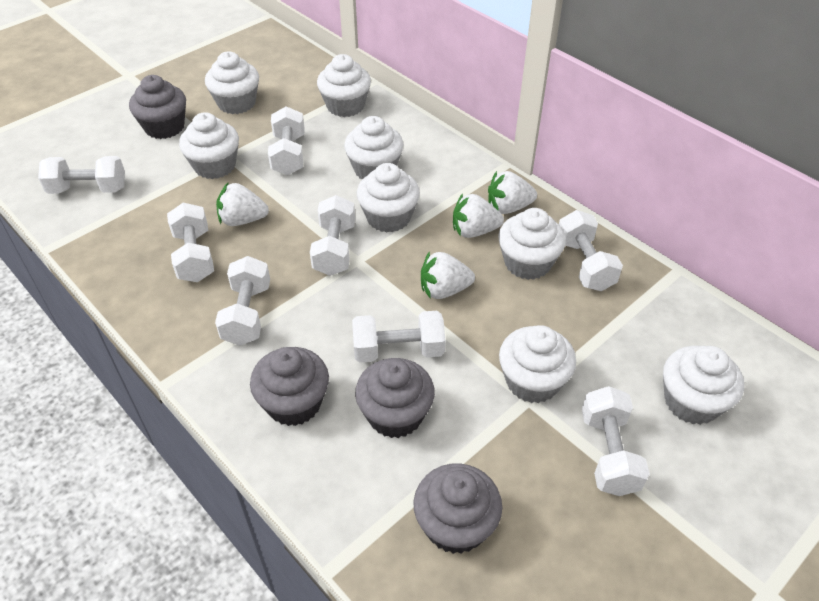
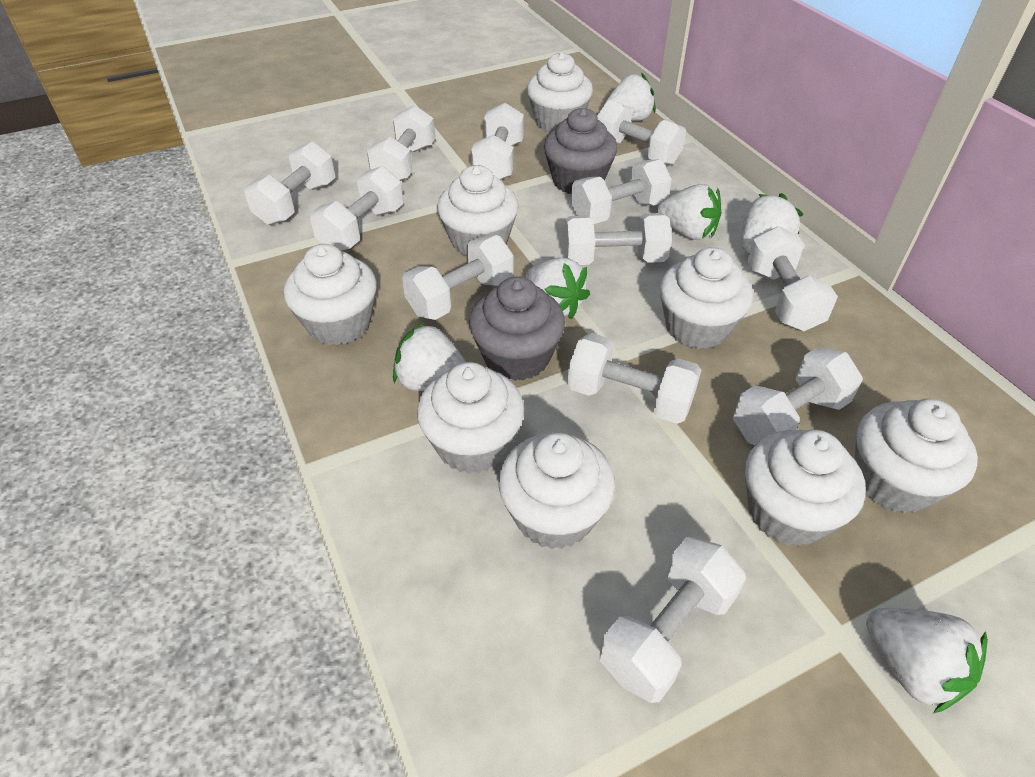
grey cupcake: 4 -> 2
white dumbbell: 8 -> 12
white strawberry: 4 -> 6

